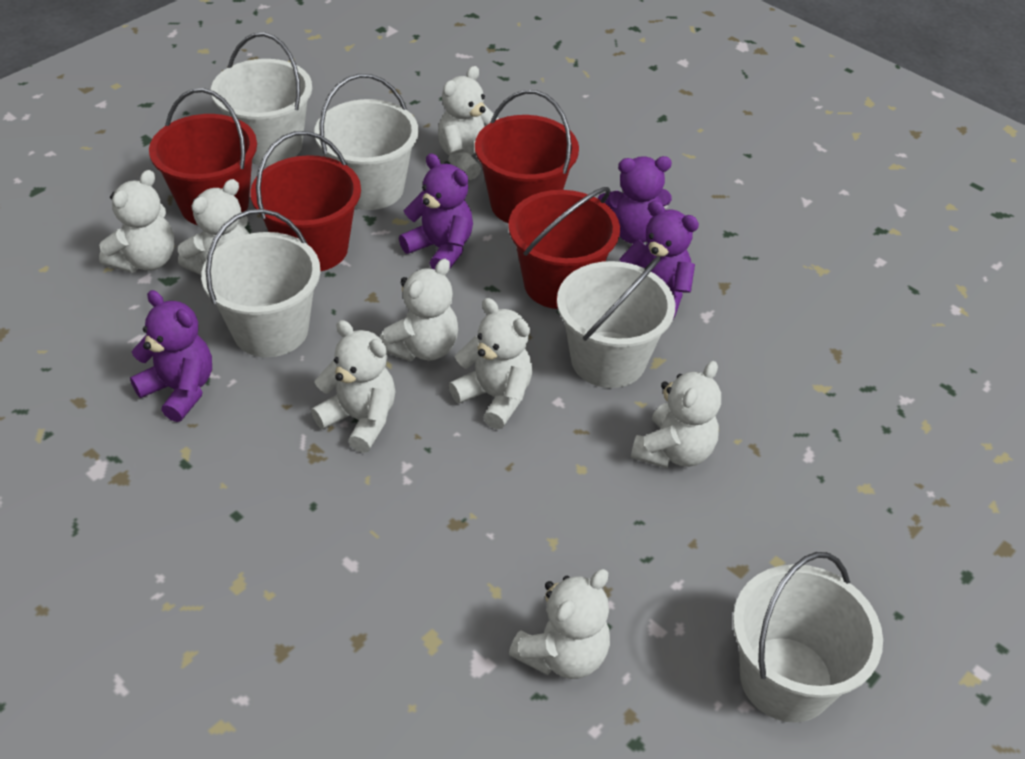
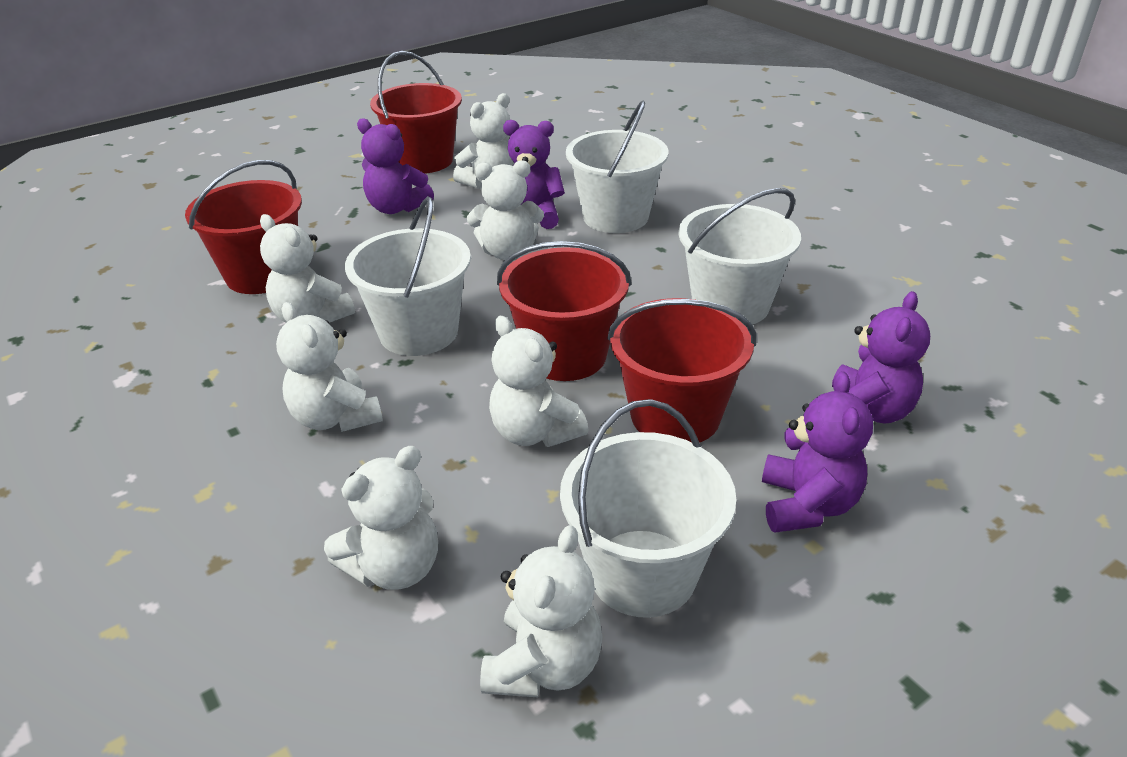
white bucket: 5 -> 4
white teddy bear: 8 -> 7

